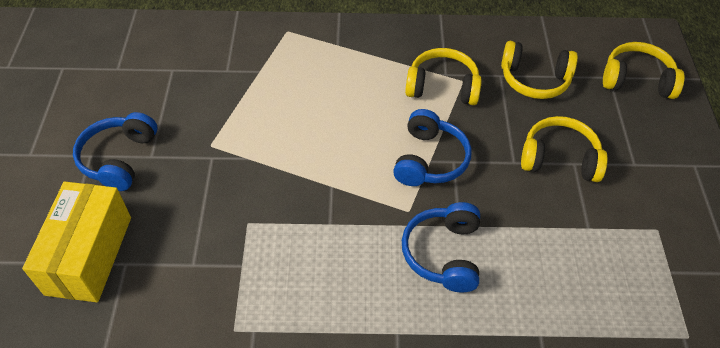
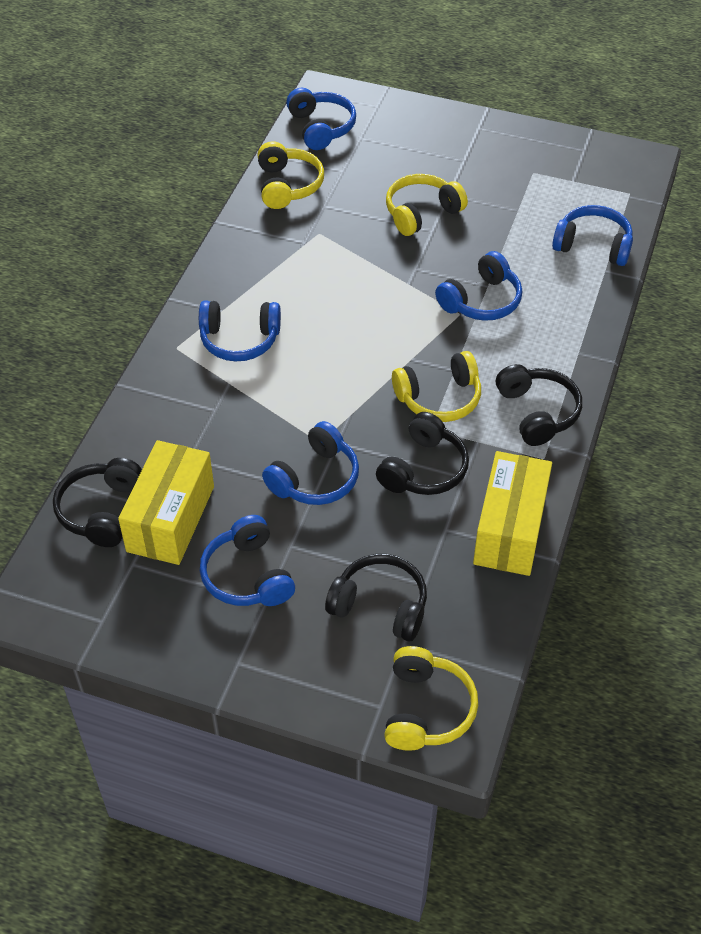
black headphones: 0 -> 4
blue headphones: 3 -> 6
yellow box: 1 -> 2

